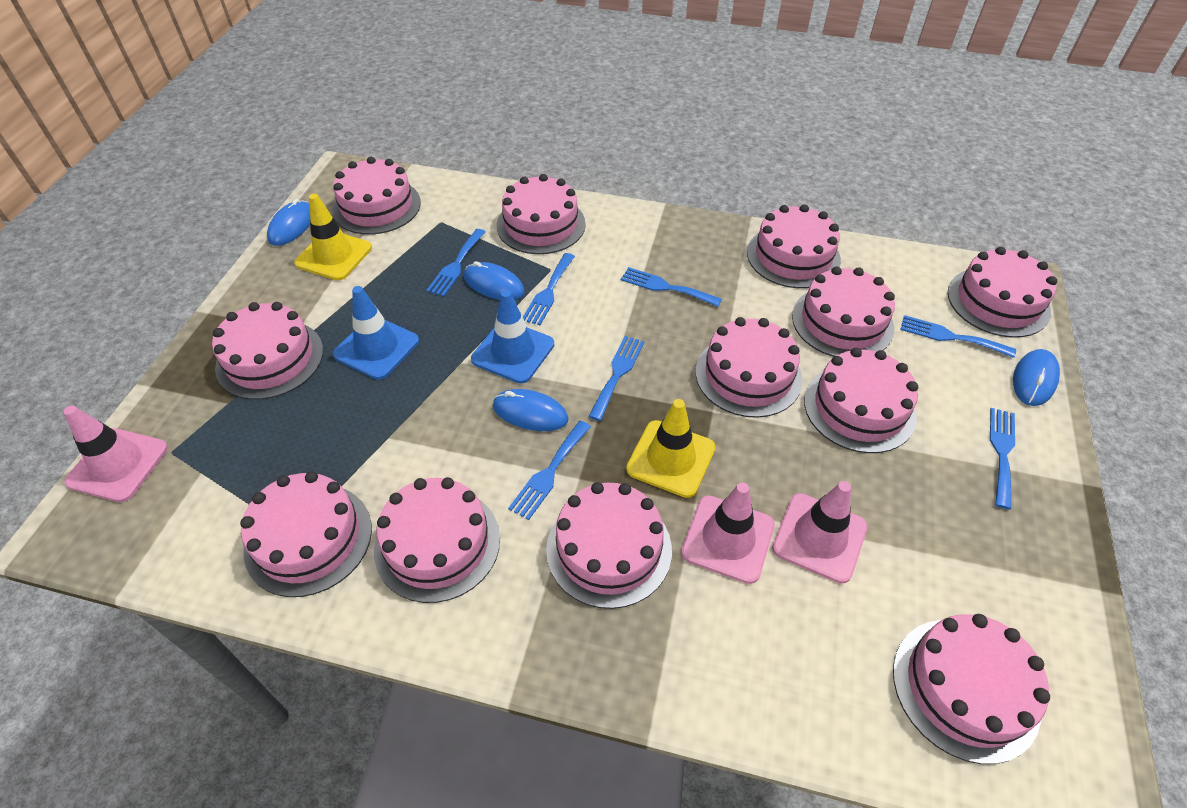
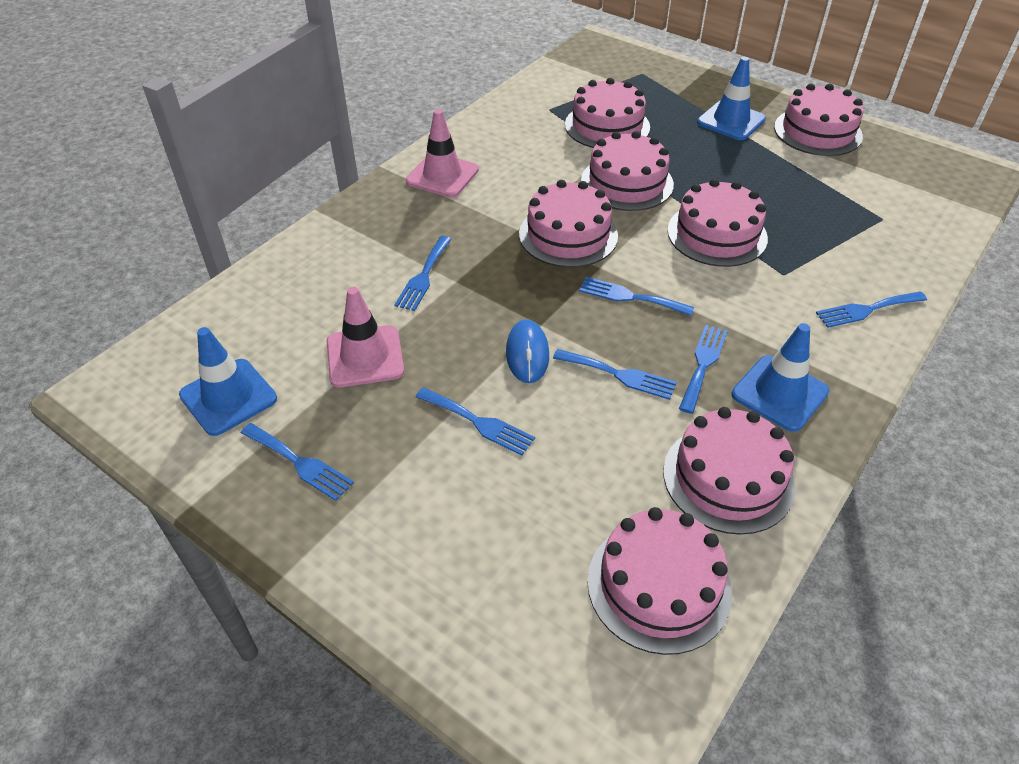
blue mouse: 4 -> 1
blue traffic cone: 2 -> 3
pink cake: 12 -> 7
pink traffic cone: 3 -> 2
yellow traffic cone: 2 -> 0

